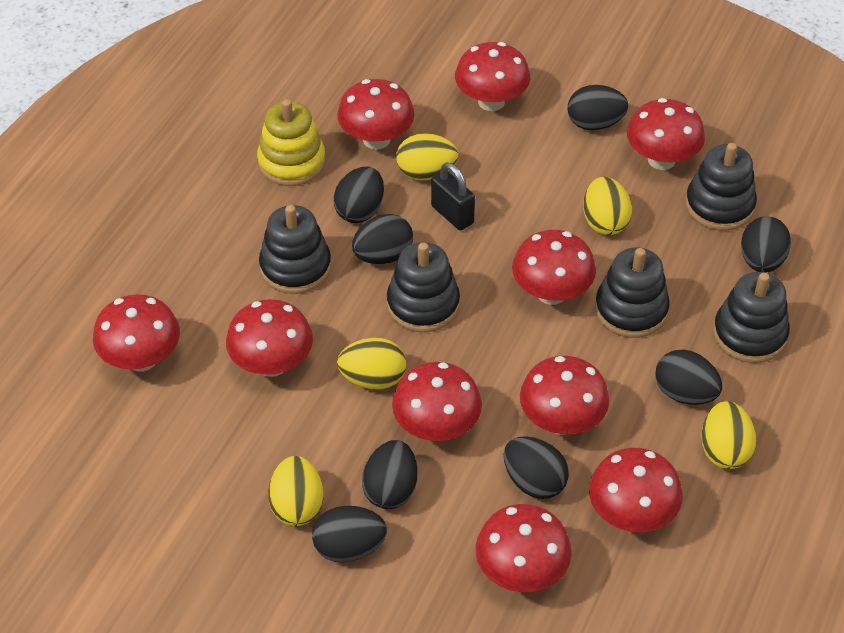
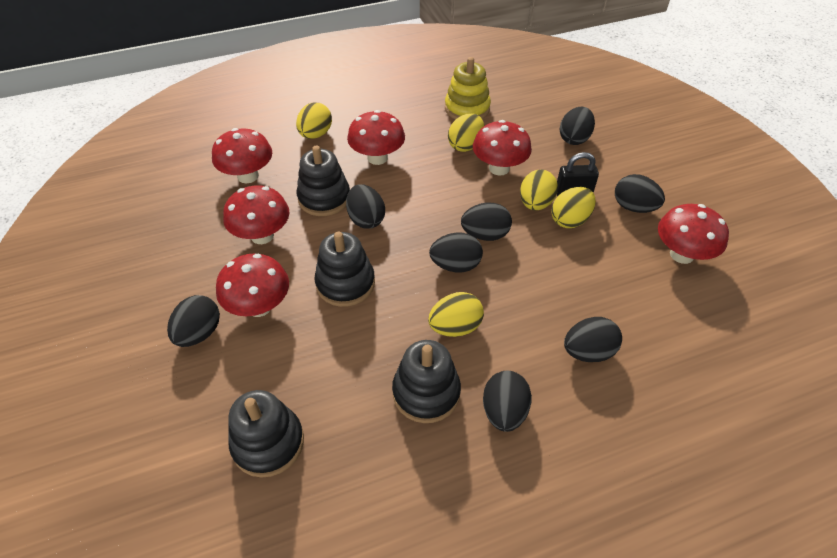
black stacking toy: 5 -> 4
red mushroom: 10 -> 6

